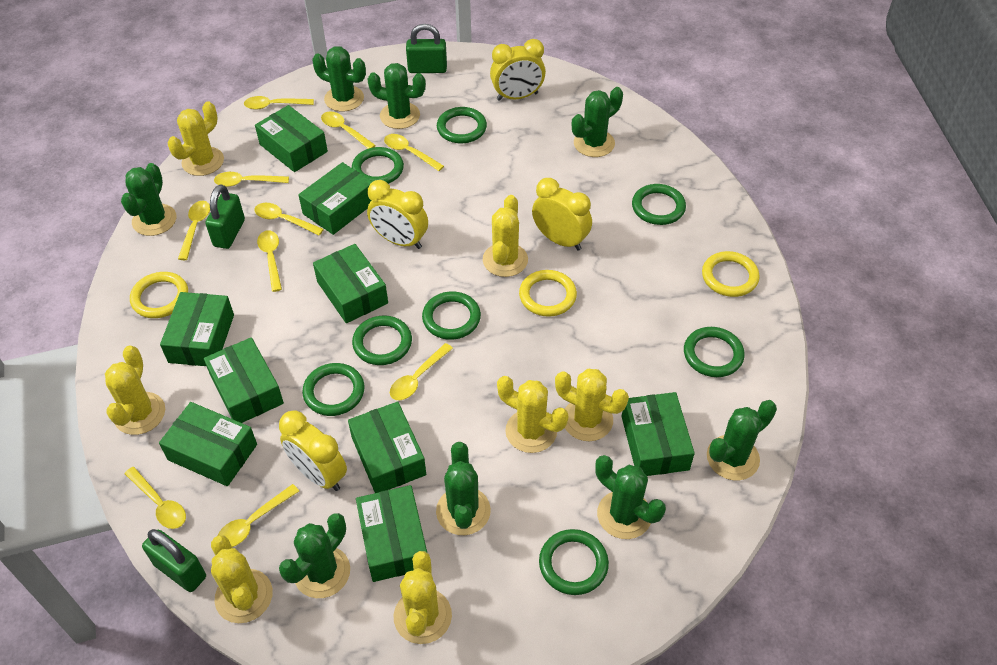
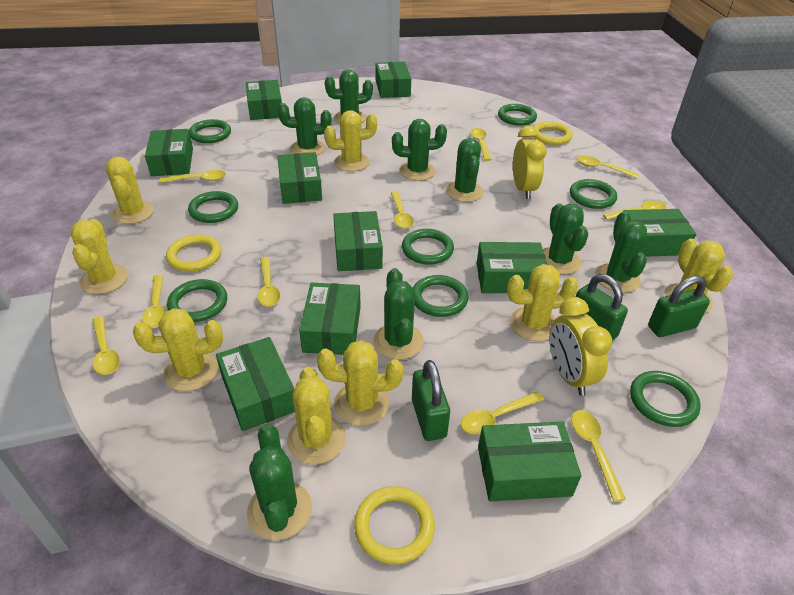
green box: 9 -> 10
yellow cactus: 7 -> 8
yellow clock: 4 -> 2

